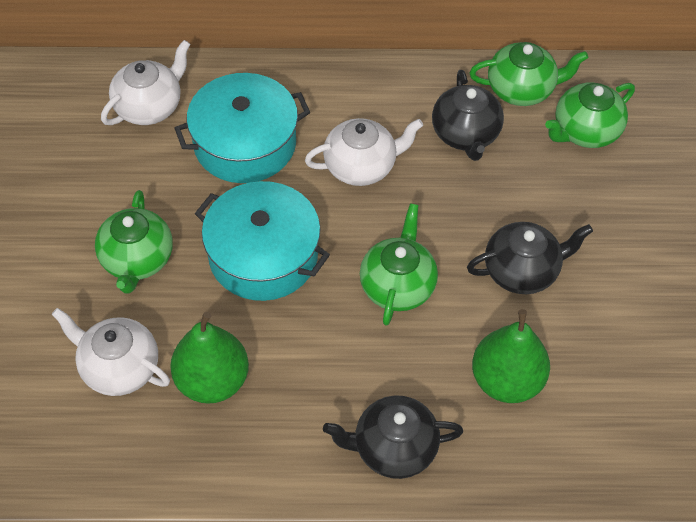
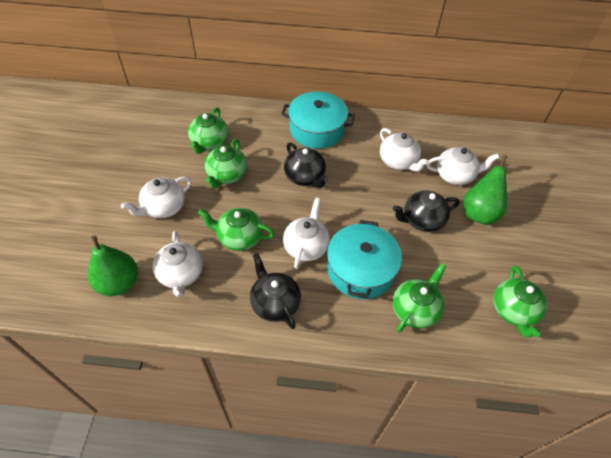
green teapot: 4 -> 5
white teapot: 3 -> 5

